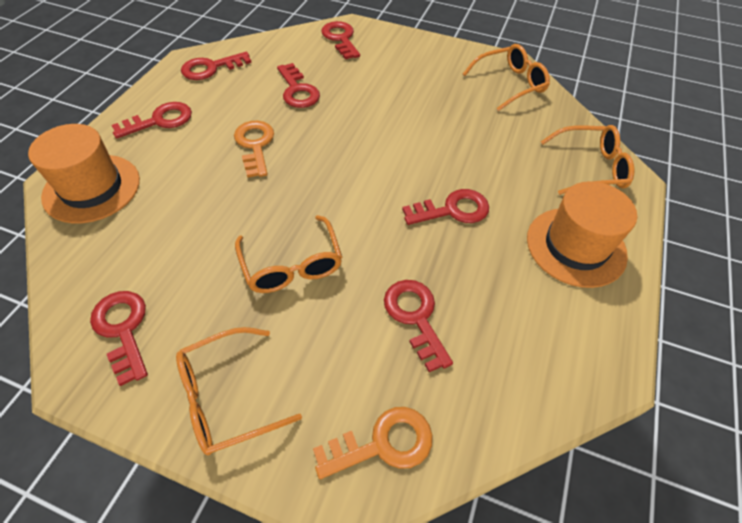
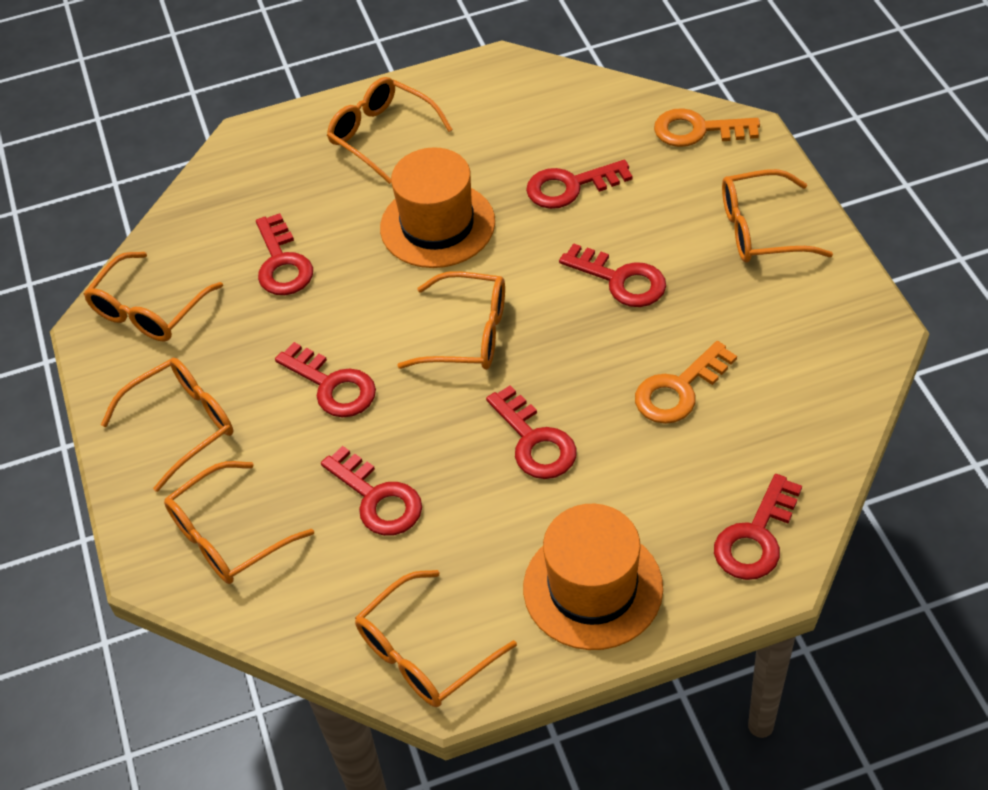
orange glasses: 4 -> 7

